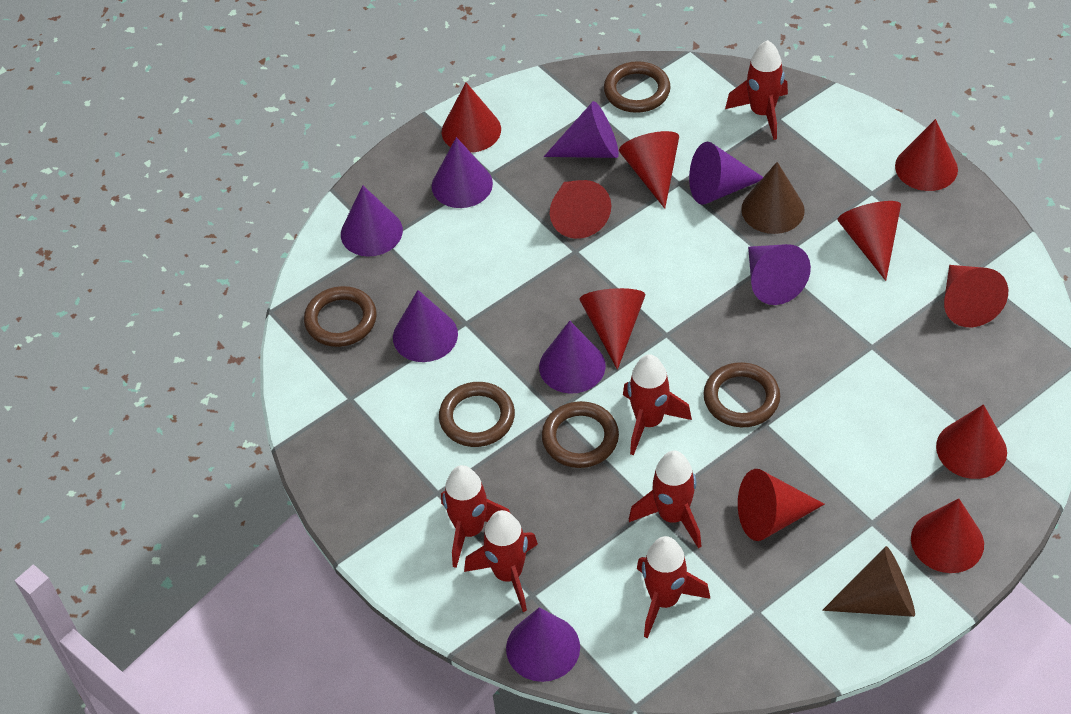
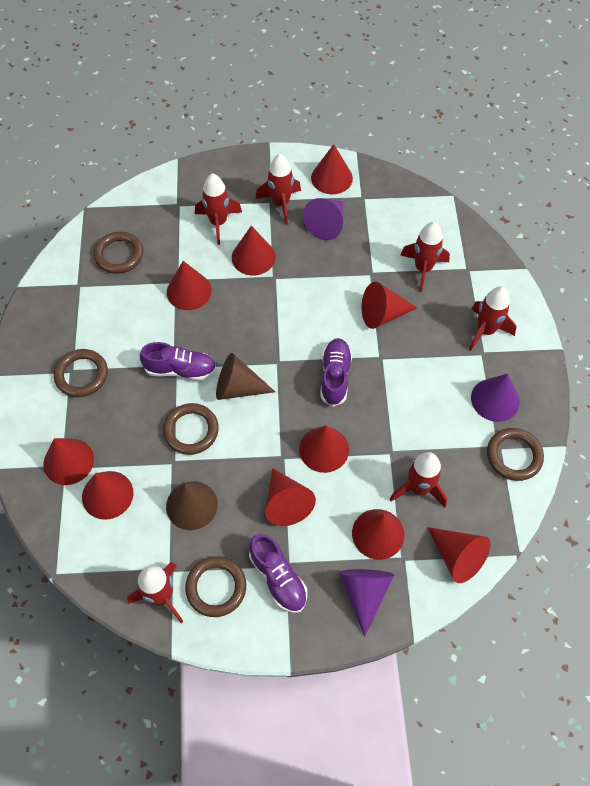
purple cone: 8 -> 3
purple shoe: 0 -> 3

